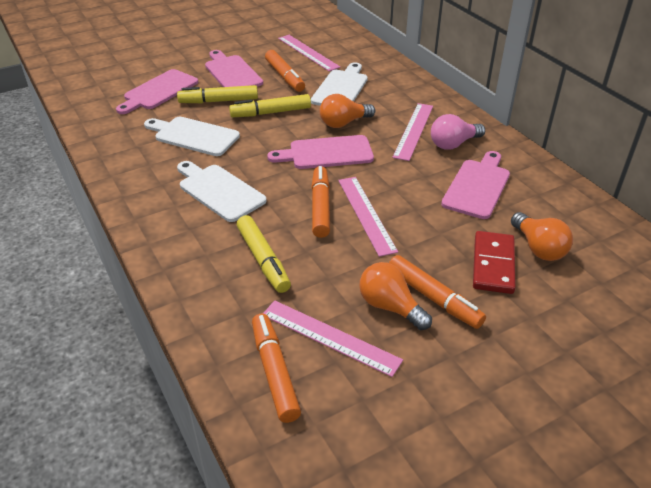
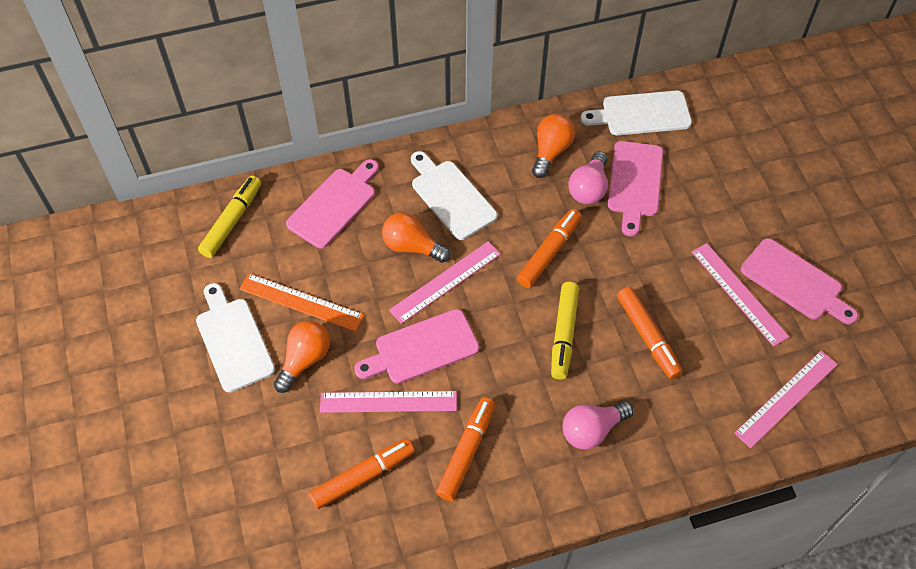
orange ruler: 0 -> 1
pink light bulb: 1 -> 2
red domino: 1 -> 0
yellow marker: 3 -> 2

